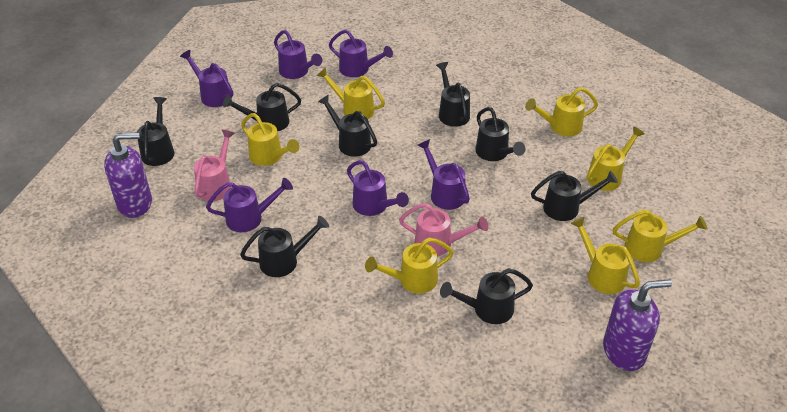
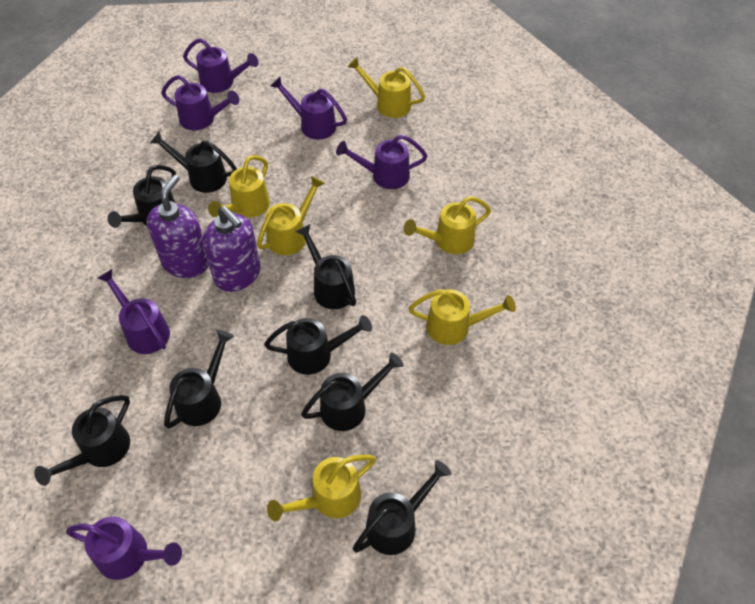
pink watering can: 2 -> 0
yellow watering can: 7 -> 6

